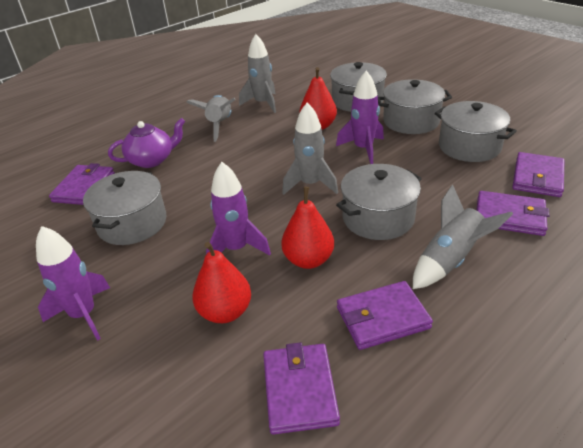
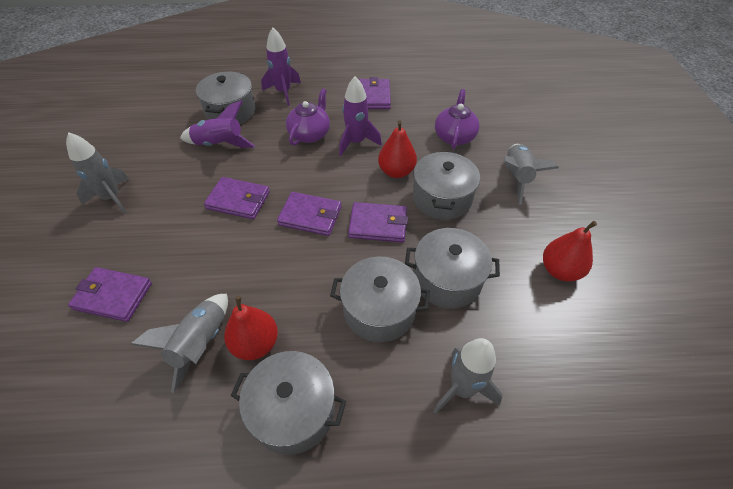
purple teapot: 1 -> 2

